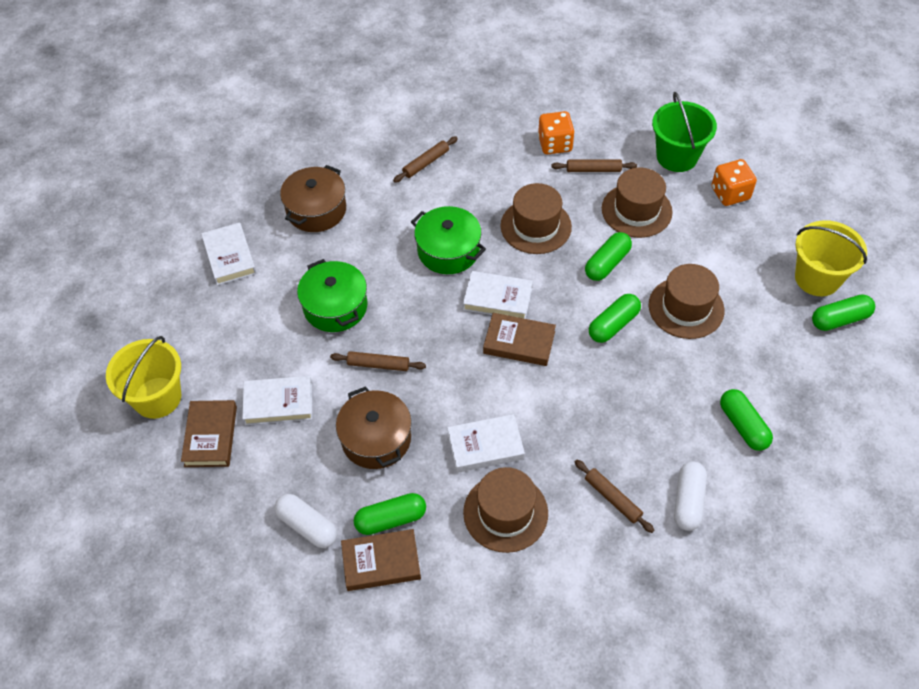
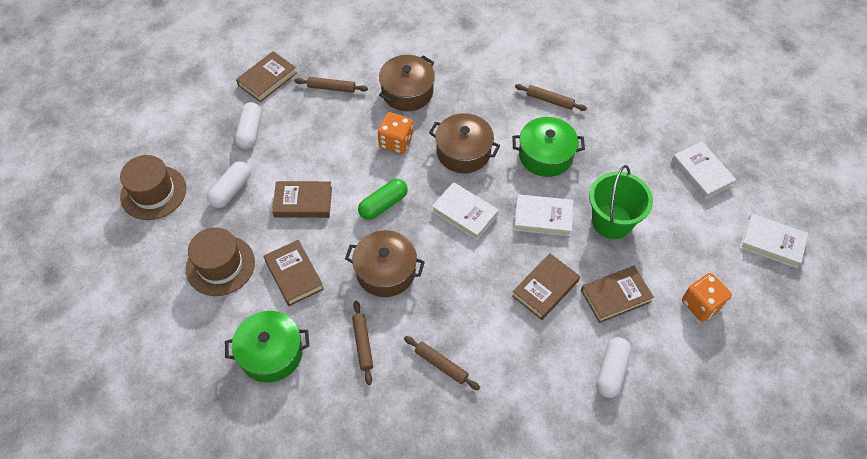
brown book: 3 -> 5
brown hat: 4 -> 2
brown pot: 2 -> 3
green capsule: 5 -> 1
white capsule: 2 -> 3
yellow bucket: 2 -> 0

